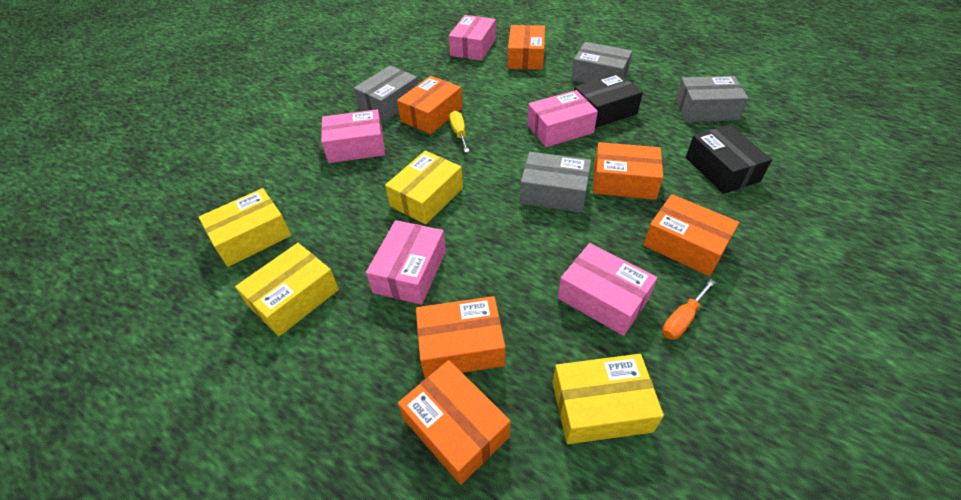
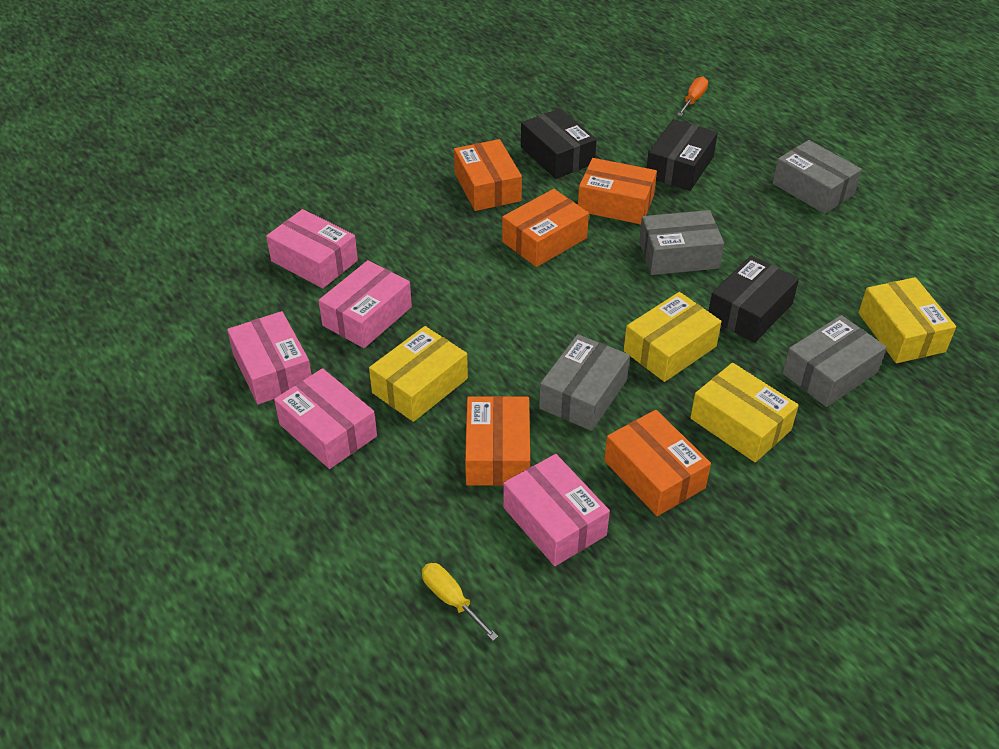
black box: 2 -> 3
orange box: 6 -> 5

